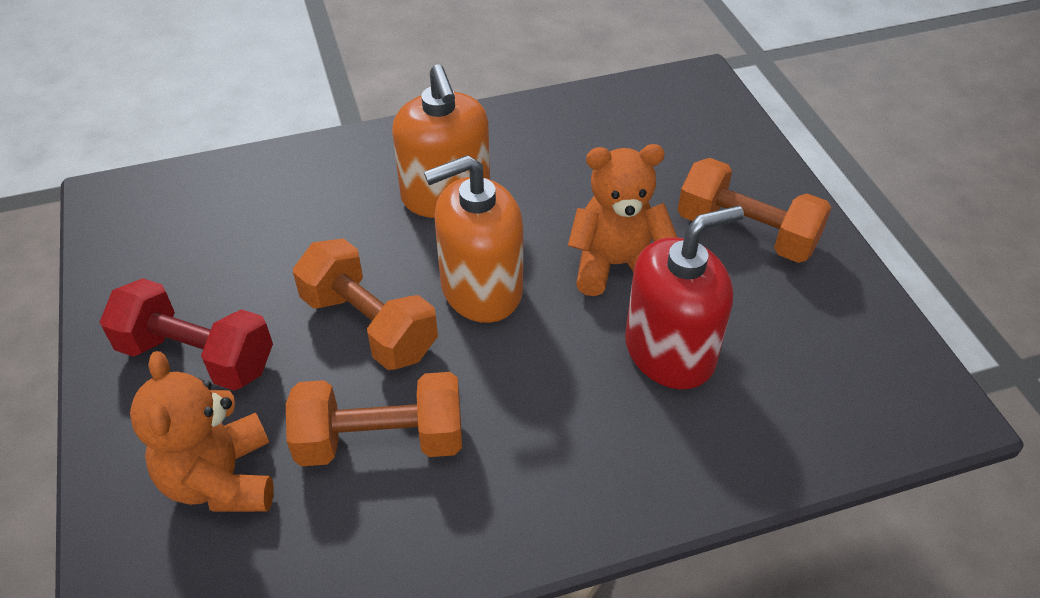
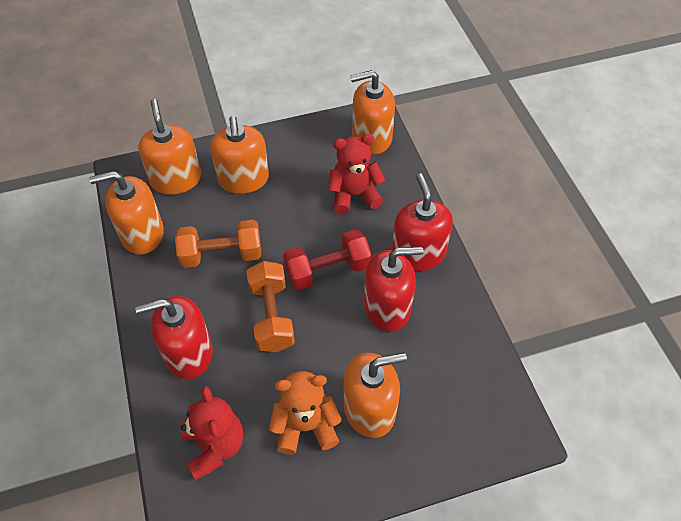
orange dumbbell: 3 -> 2
orange soap dispenser: 2 -> 5
orange teddy bear: 2 -> 1
red soap dispenser: 1 -> 3
red teddy bear: 0 -> 2

